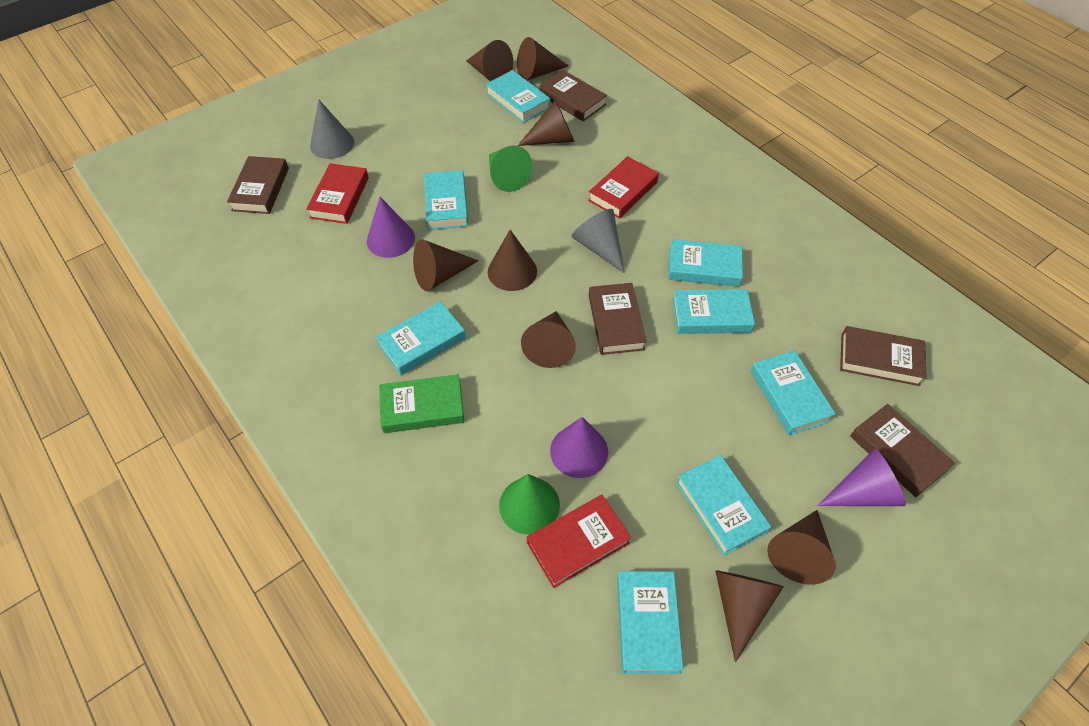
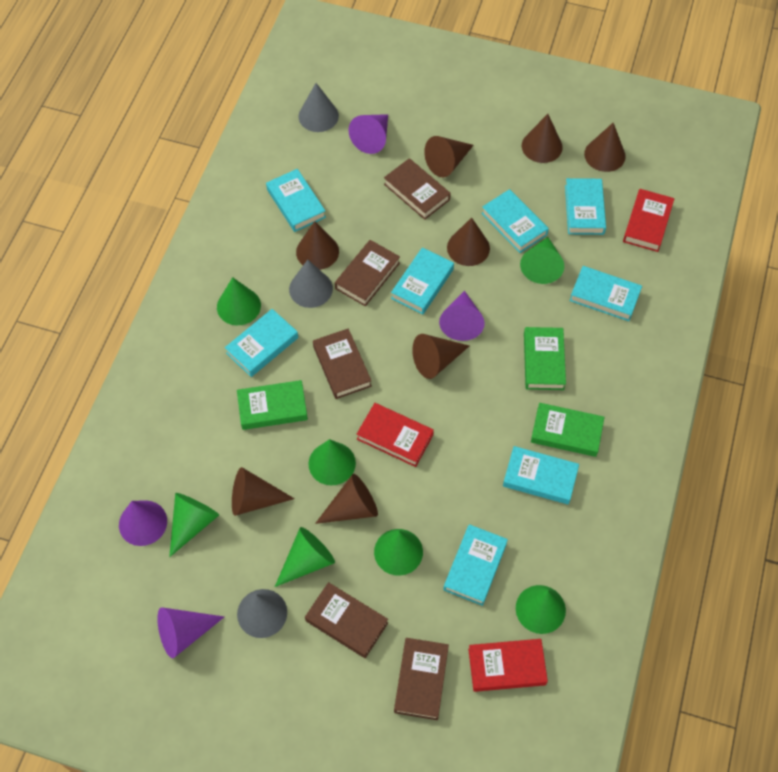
green book: 1 -> 3
green cone: 2 -> 7
grey cone: 2 -> 3
purple cone: 3 -> 4

